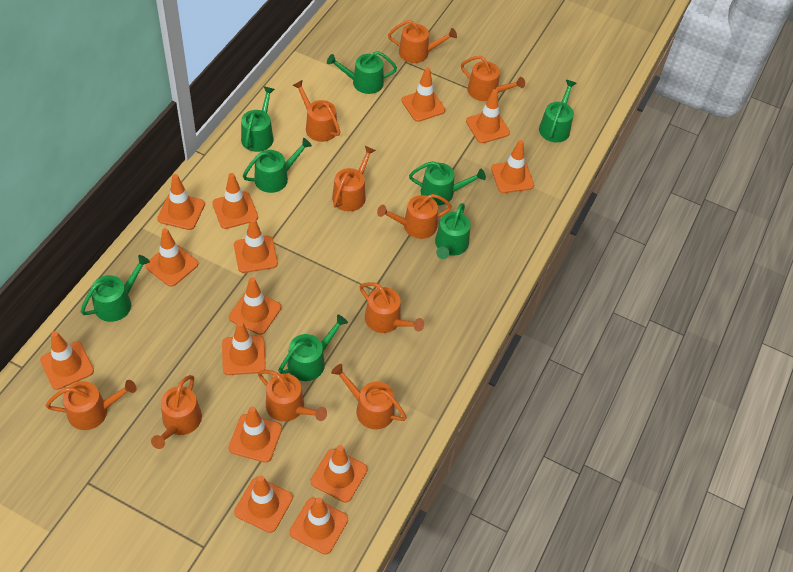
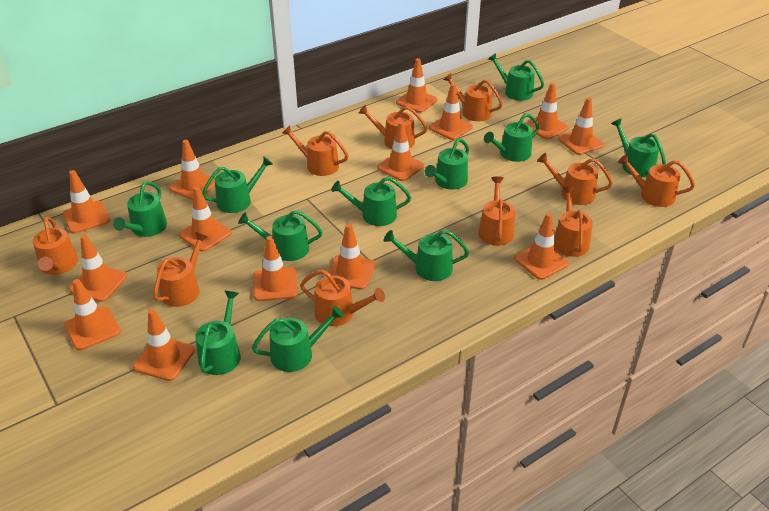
green watering can: 8 -> 11

